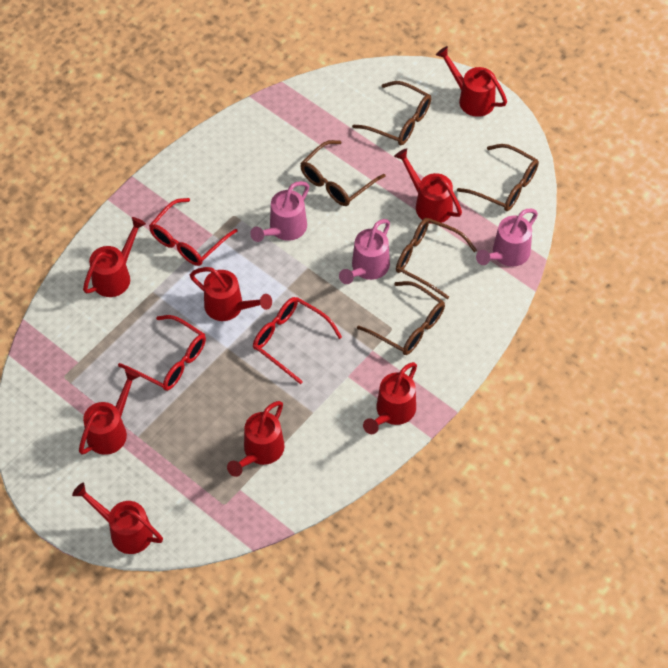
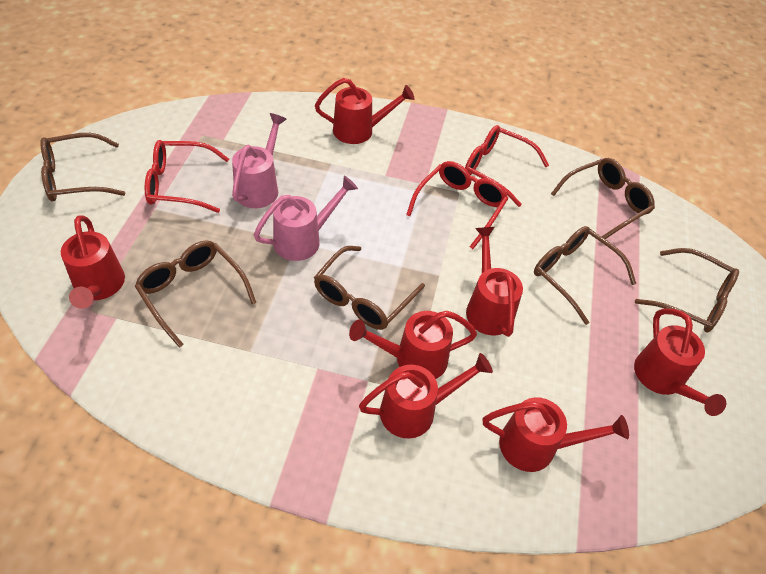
brown glasses: 5 -> 6
pink watering can: 3 -> 2
red watering can: 8 -> 7

